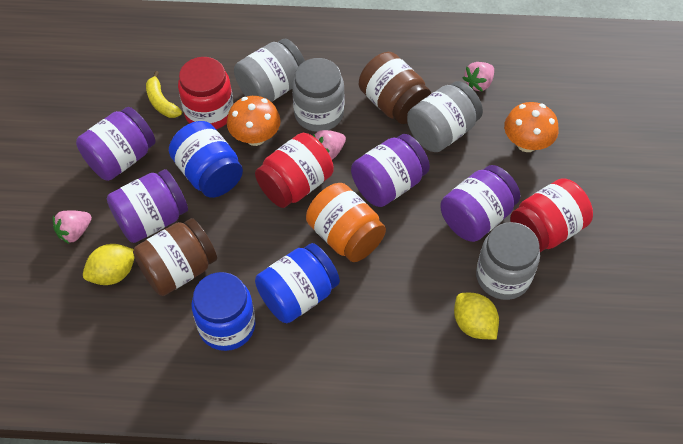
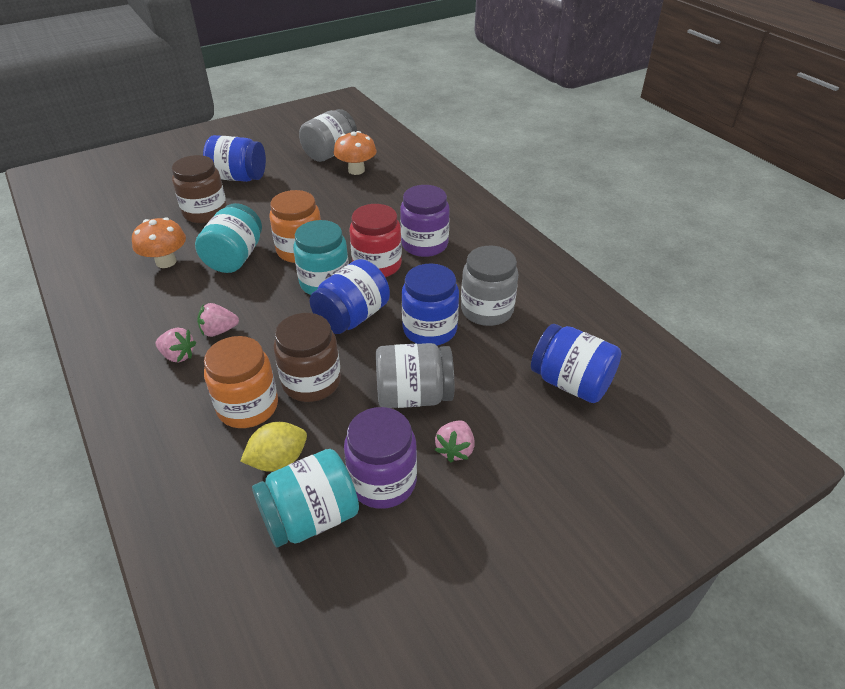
blue jar: 3 -> 4
grey jar: 4 -> 3
orange jar: 1 -> 2
purple jar: 4 -> 2
red jar: 3 -> 1
turquoise jar: 0 -> 3
yellow banana: 1 -> 0
yellow lemon: 2 -> 1

